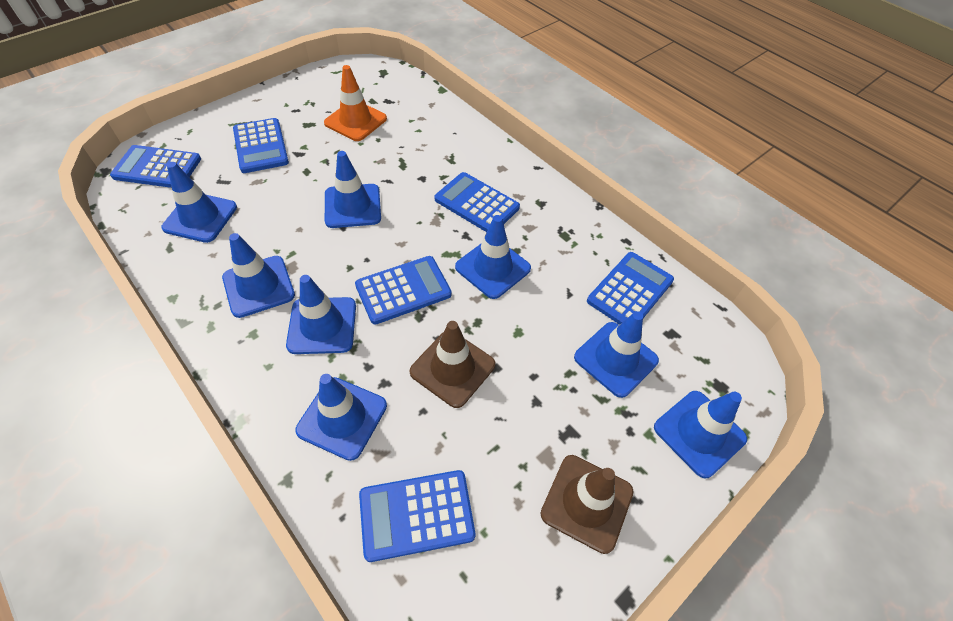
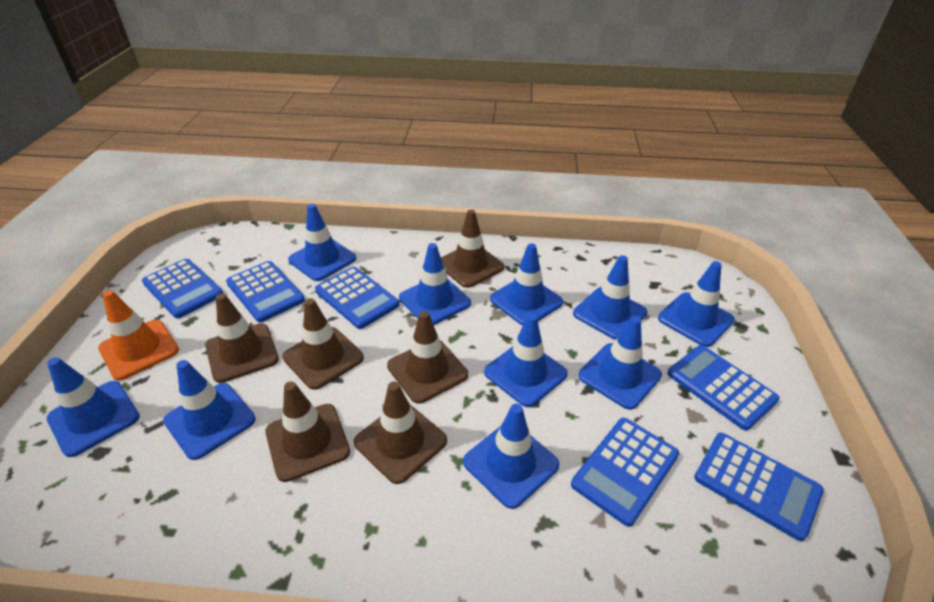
blue traffic cone: 8 -> 10
brown traffic cone: 2 -> 6

